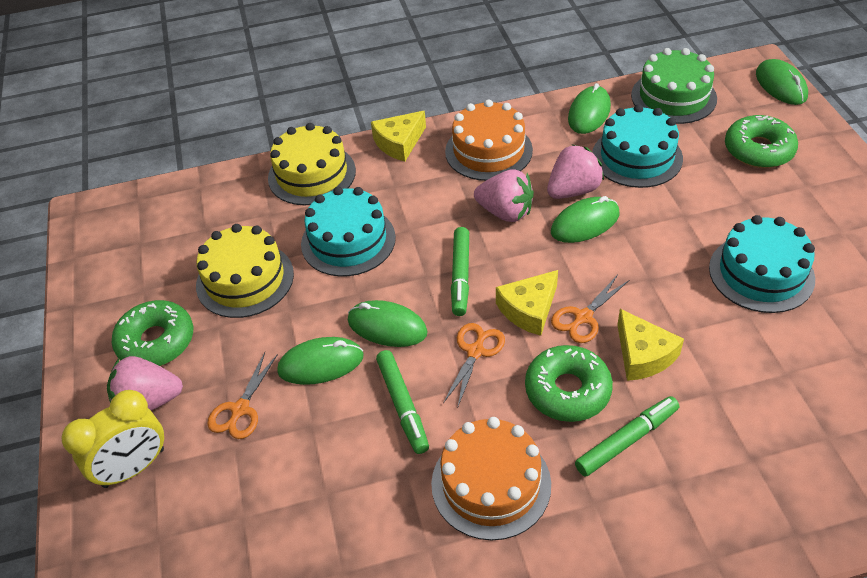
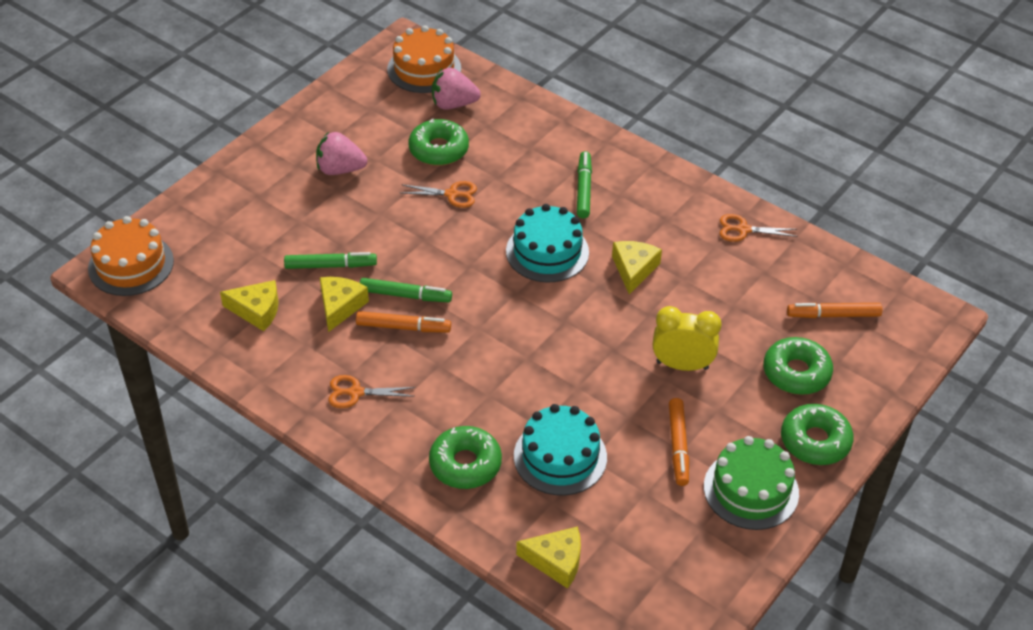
green donut: 3 -> 4
green mouse: 5 -> 0
orange marker: 0 -> 3
pink strawberry: 3 -> 2
turquoise cake: 3 -> 2
yellow cake: 2 -> 0
yellow cheese: 3 -> 4

